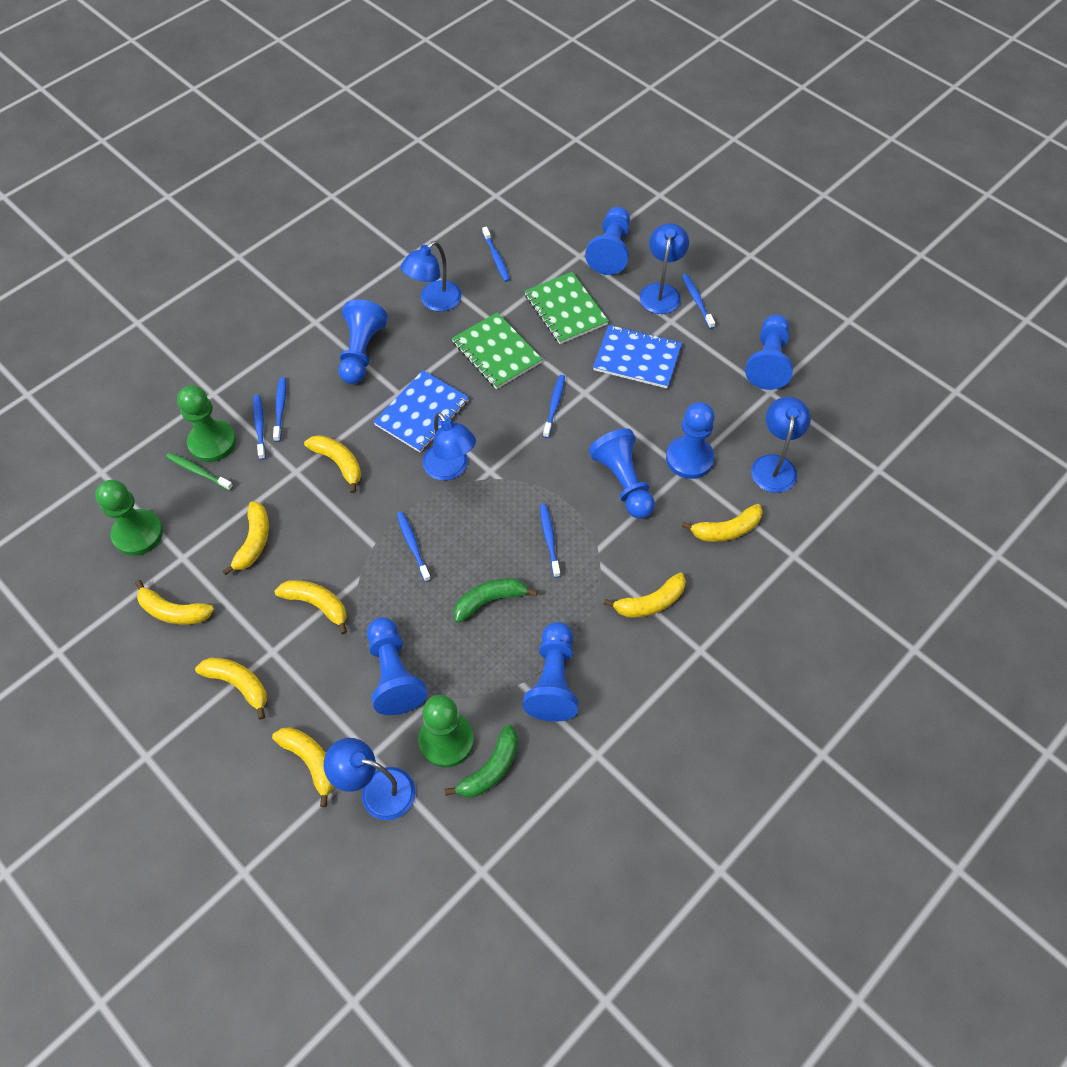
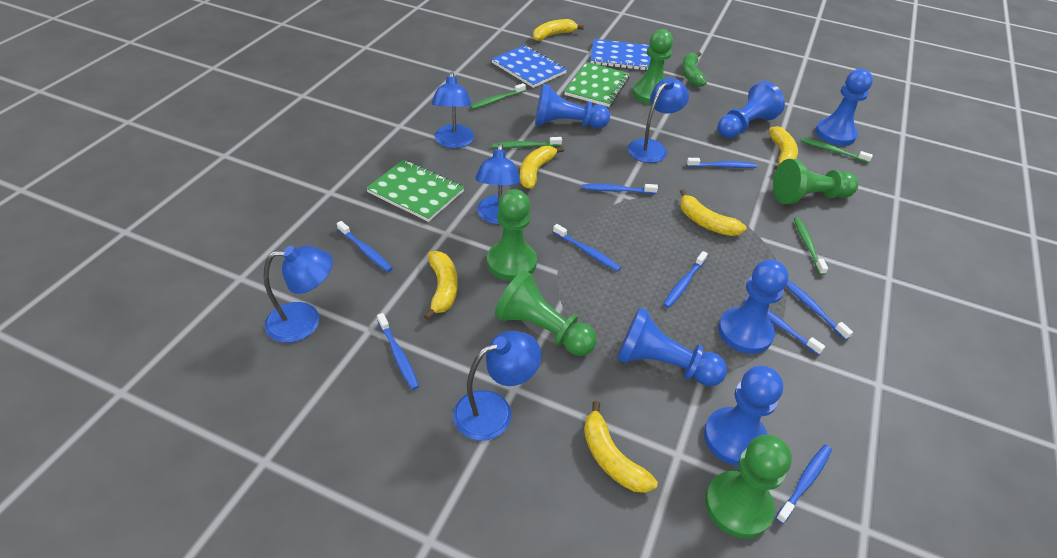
blue pawn: 7 -> 6
blue toothbrush: 7 -> 9
green banana: 2 -> 1
green pawn: 3 -> 5
green toothbrush: 1 -> 4
yellow banana: 8 -> 6

